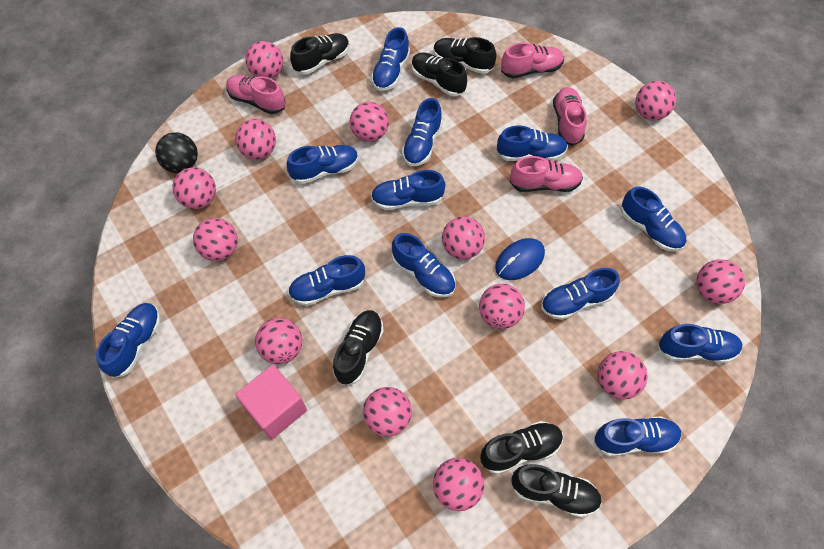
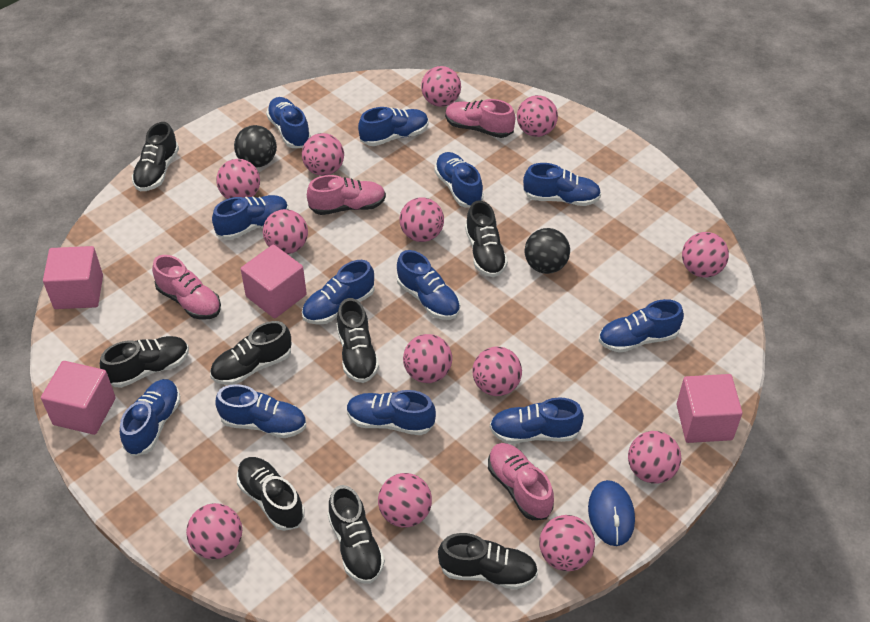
black ball: 1 -> 2
black shoe: 6 -> 8
pink cube: 1 -> 4

